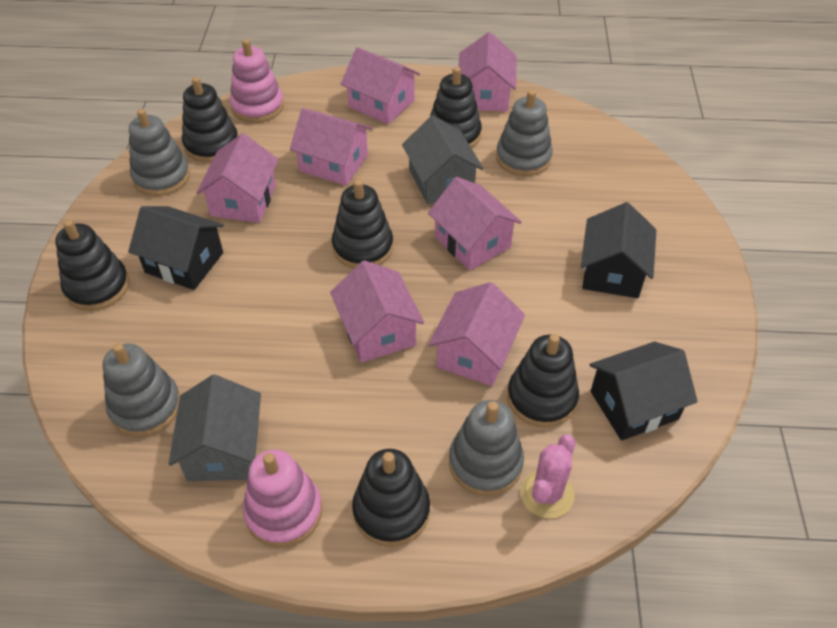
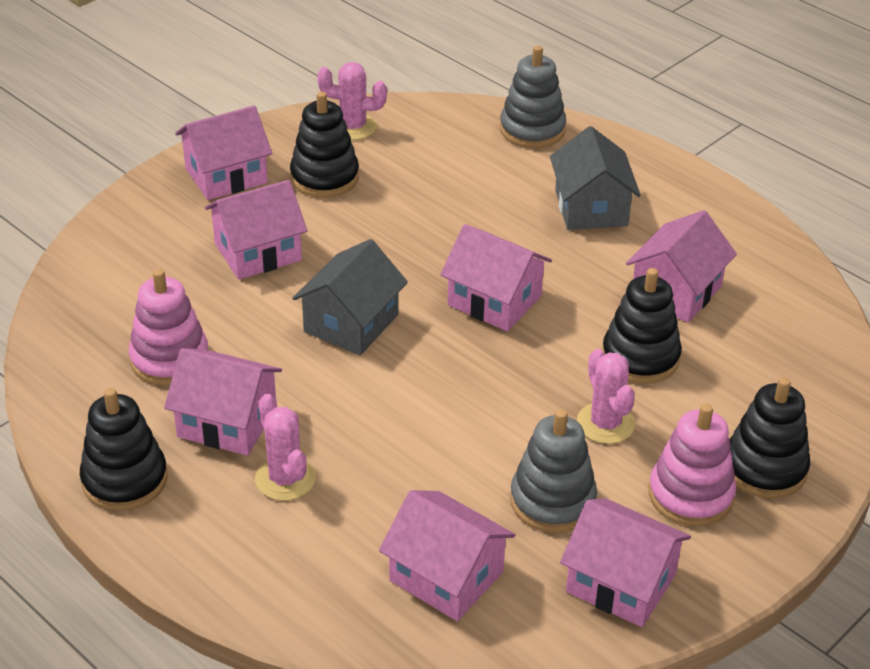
black house: 3 -> 0
black stacking toy: 6 -> 4
grey stacking toy: 4 -> 2
pink cactus: 1 -> 3

